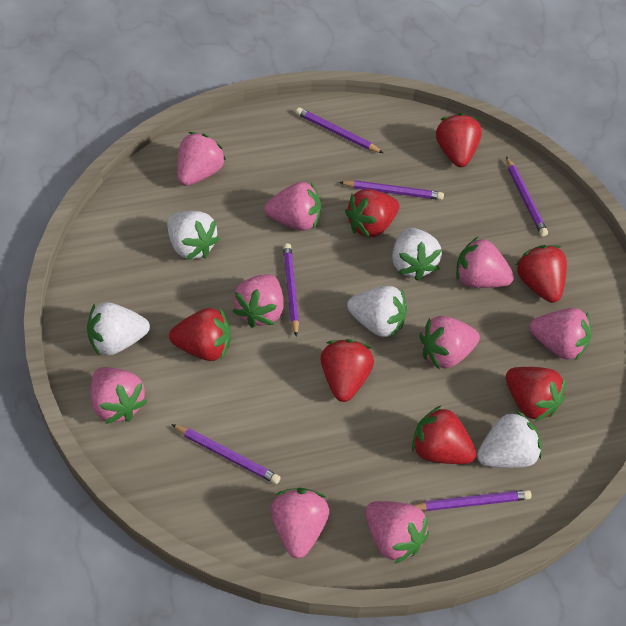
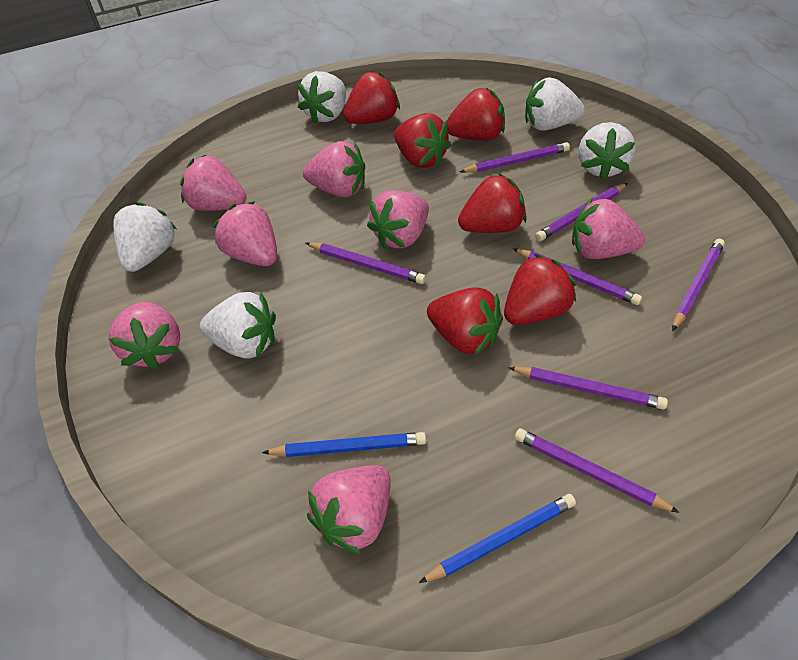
blue pencil: 0 -> 2
pink strawberry: 9 -> 7
purple pencil: 6 -> 7
red strawberry: 7 -> 6

